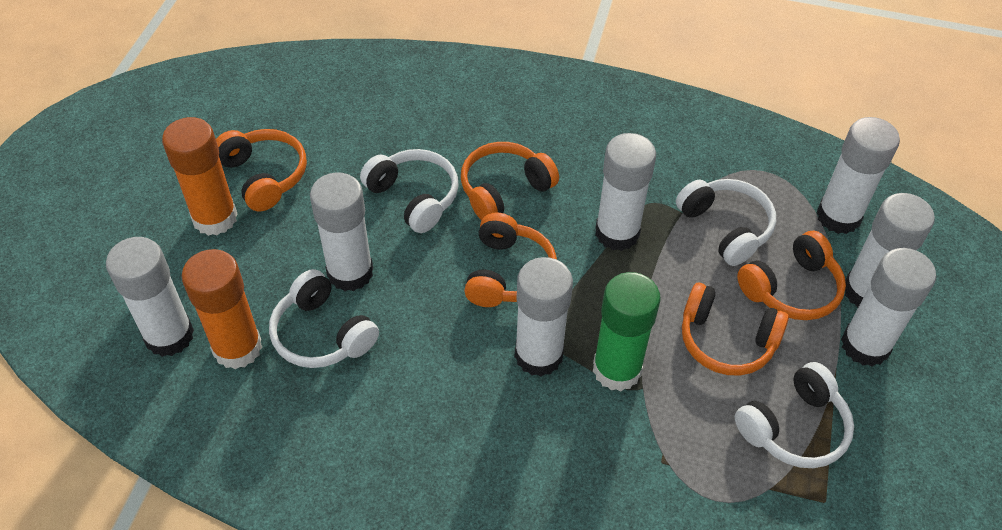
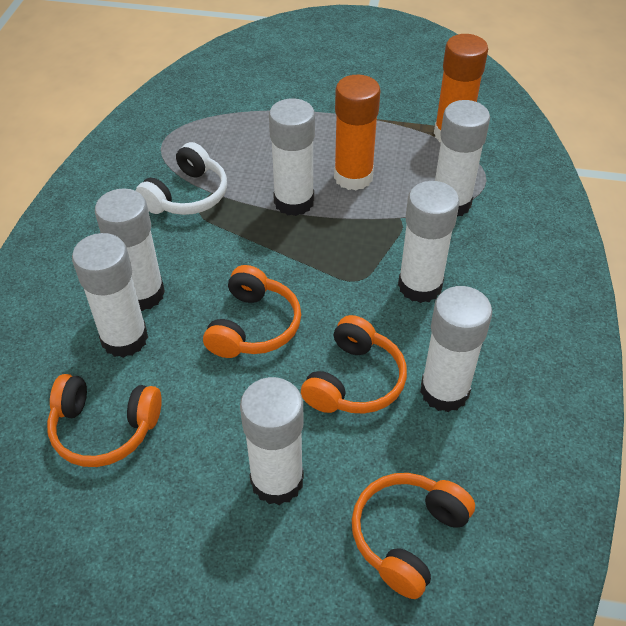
green glue stick: 1 -> 0
orange headphones: 5 -> 4
white headphones: 4 -> 1

